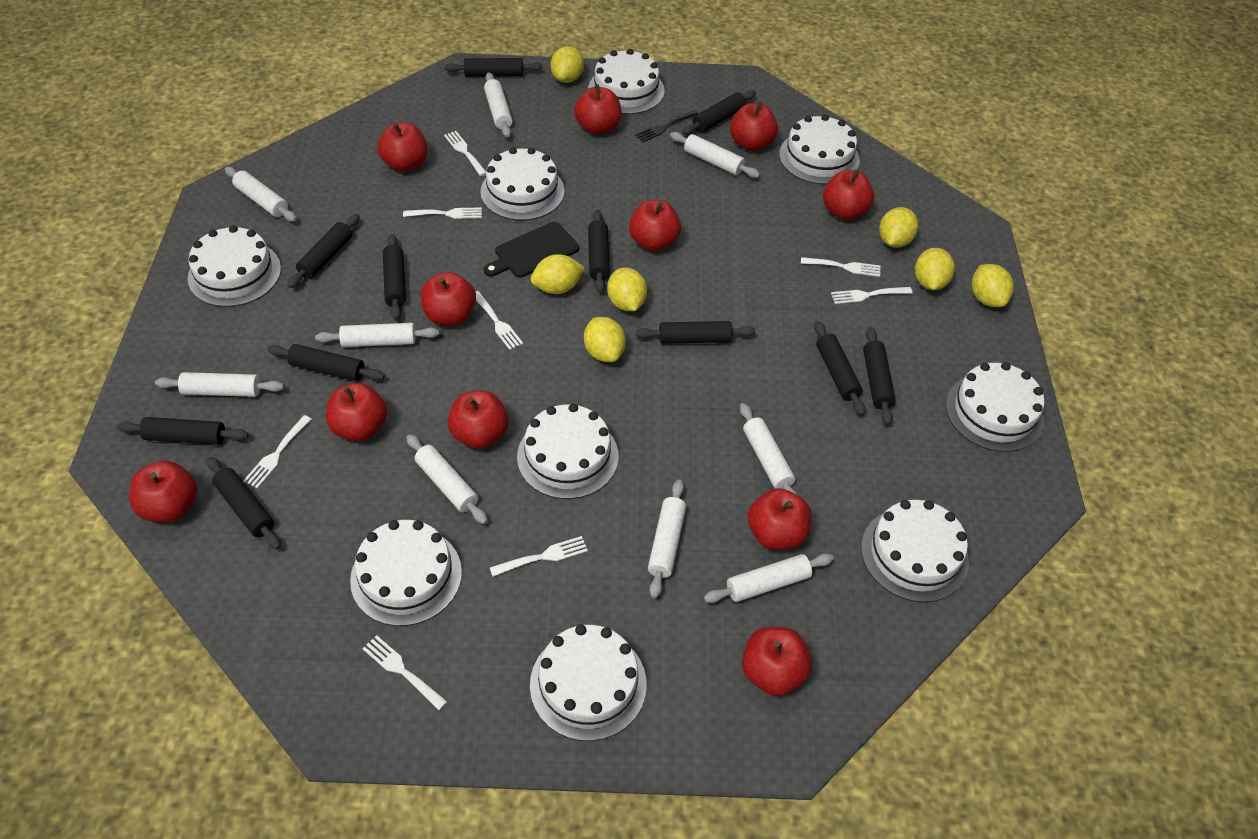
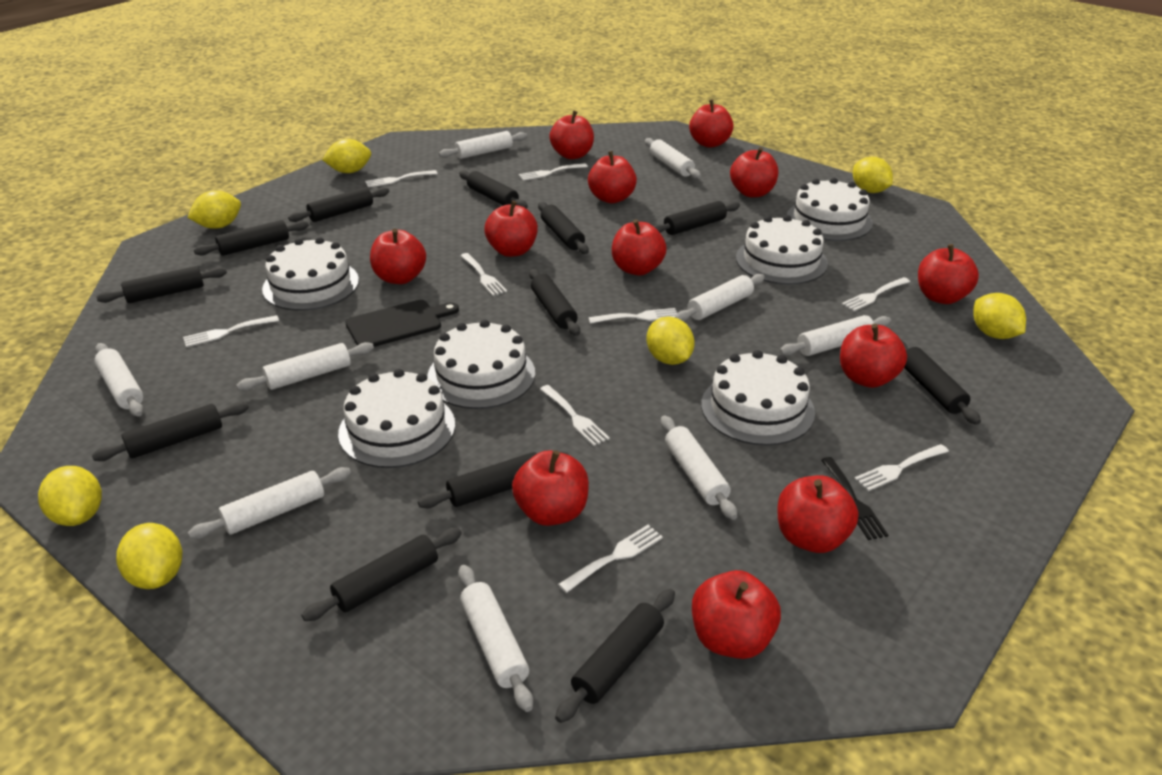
black rolling pin: 11 -> 12
red apple: 11 -> 12
white cake: 9 -> 6
white fork: 8 -> 9

